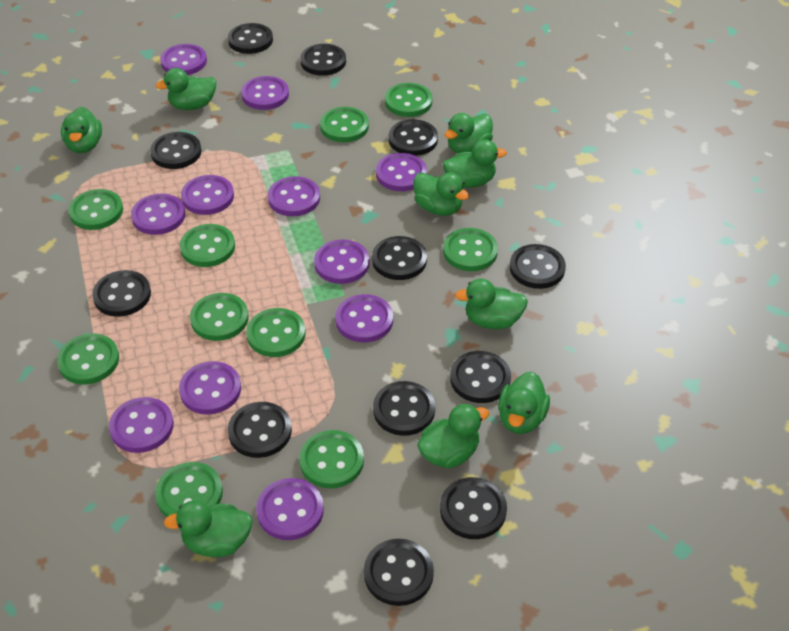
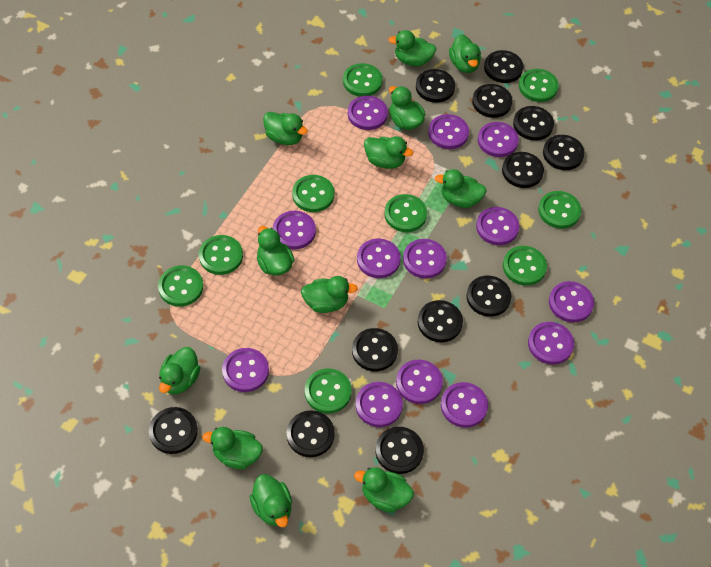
green button: 10 -> 9
green duck: 9 -> 12
purple button: 11 -> 13

